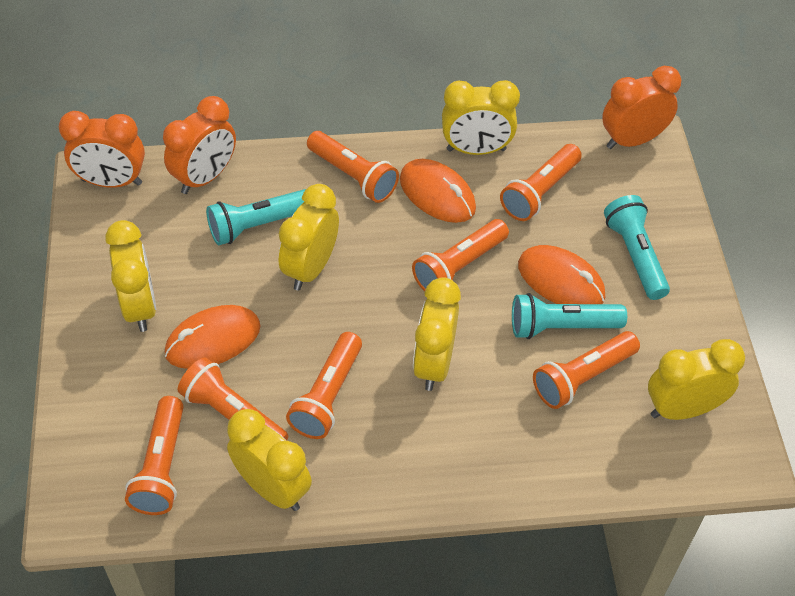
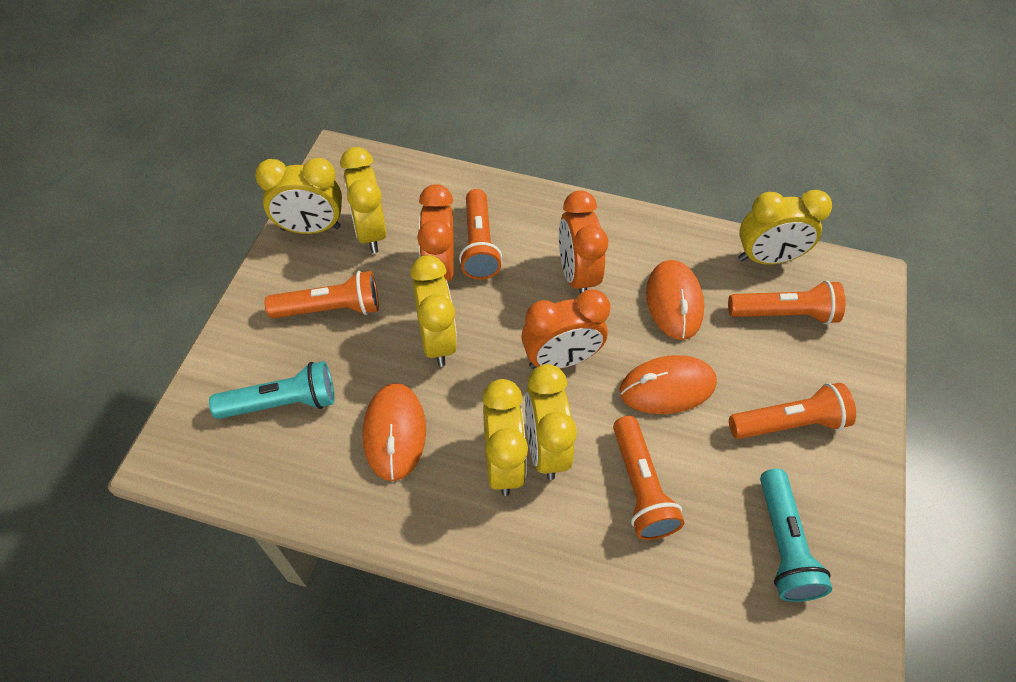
orange flashlight: 7 -> 5
turquoise flashlight: 3 -> 2

